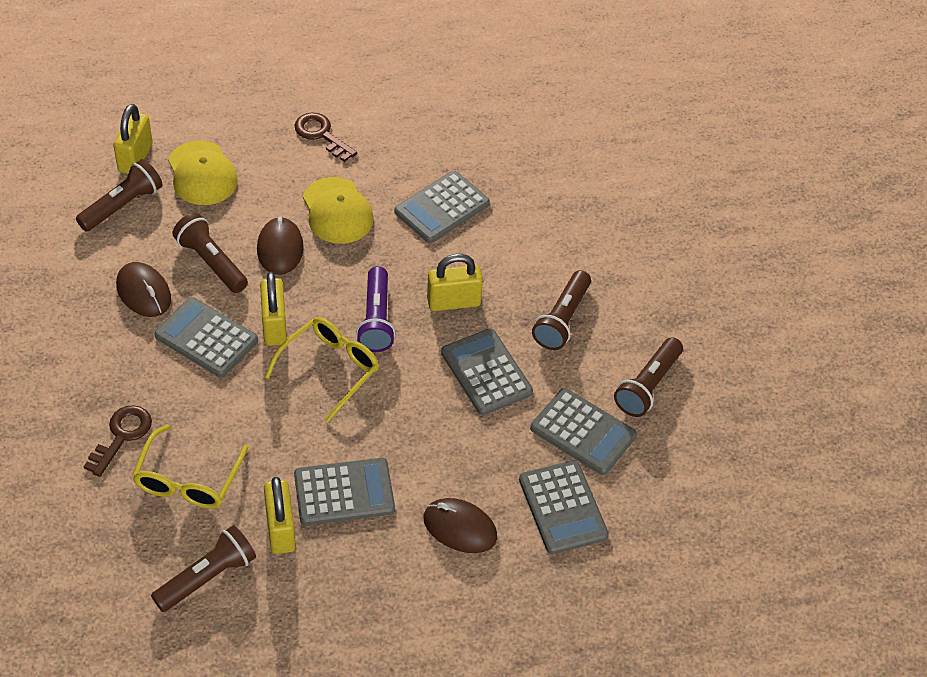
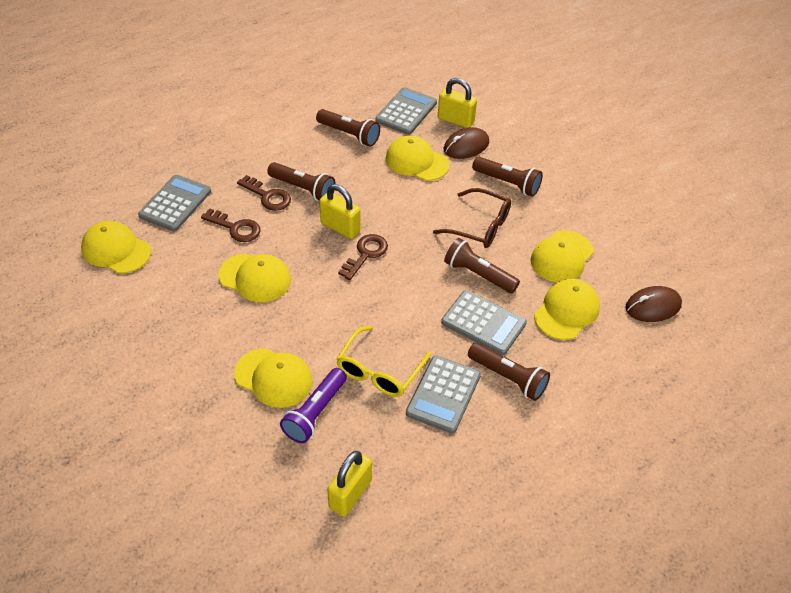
brown glasses: 0 -> 1
brown key: 2 -> 3
brown mouse: 3 -> 2
grey calculator: 6 -> 4
yellow cap: 2 -> 6
yellow glasses: 2 -> 1
yellow padlock: 4 -> 3

